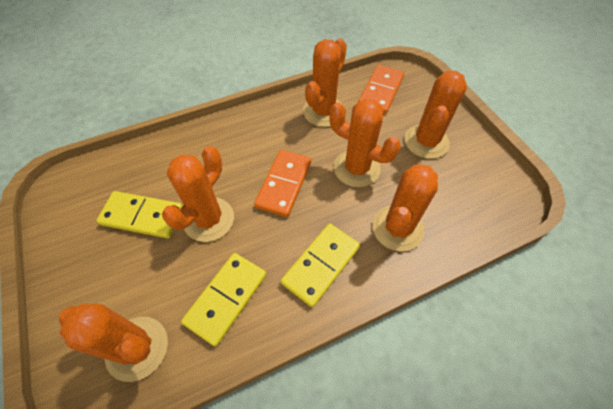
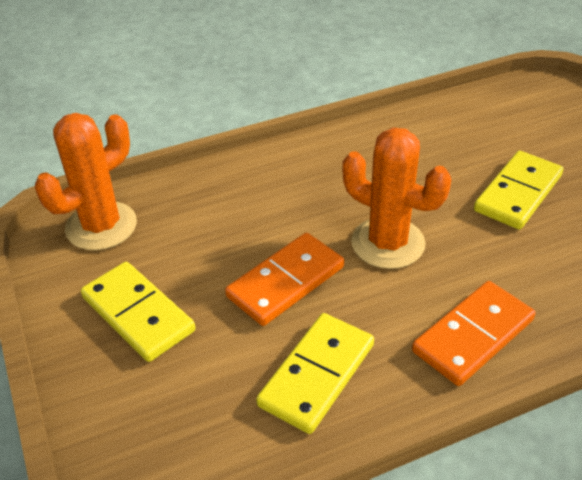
orange cactus: 6 -> 2

